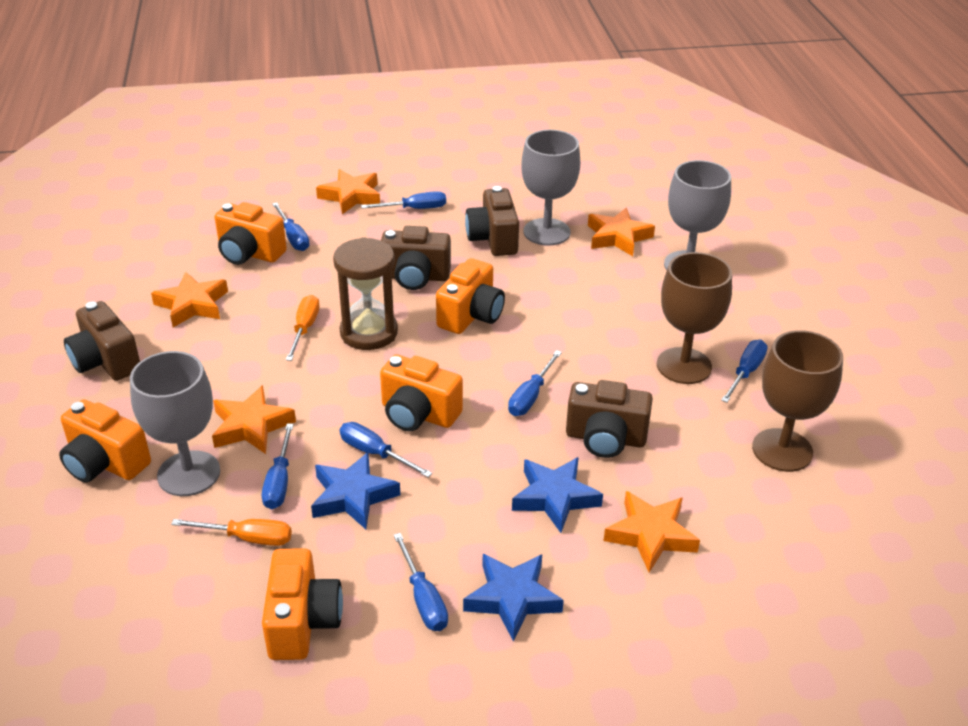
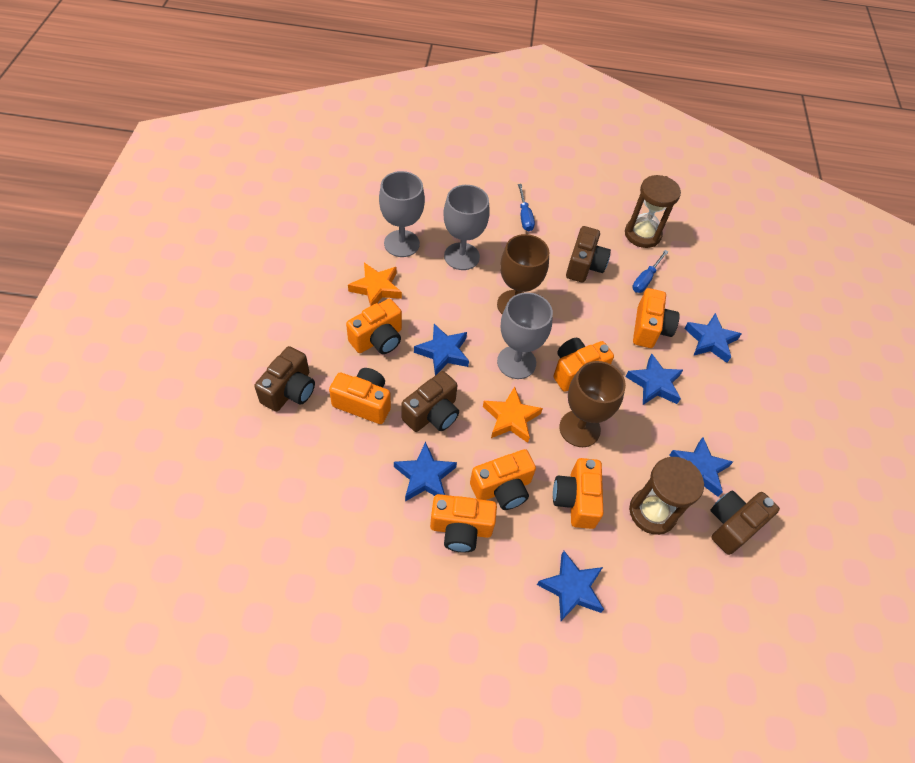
blue screwdriver: 7 -> 2
blue star: 3 -> 6
brown hourglass: 1 -> 2
orange camera: 5 -> 7
orange screwdriver: 2 -> 0
orange star: 5 -> 2

